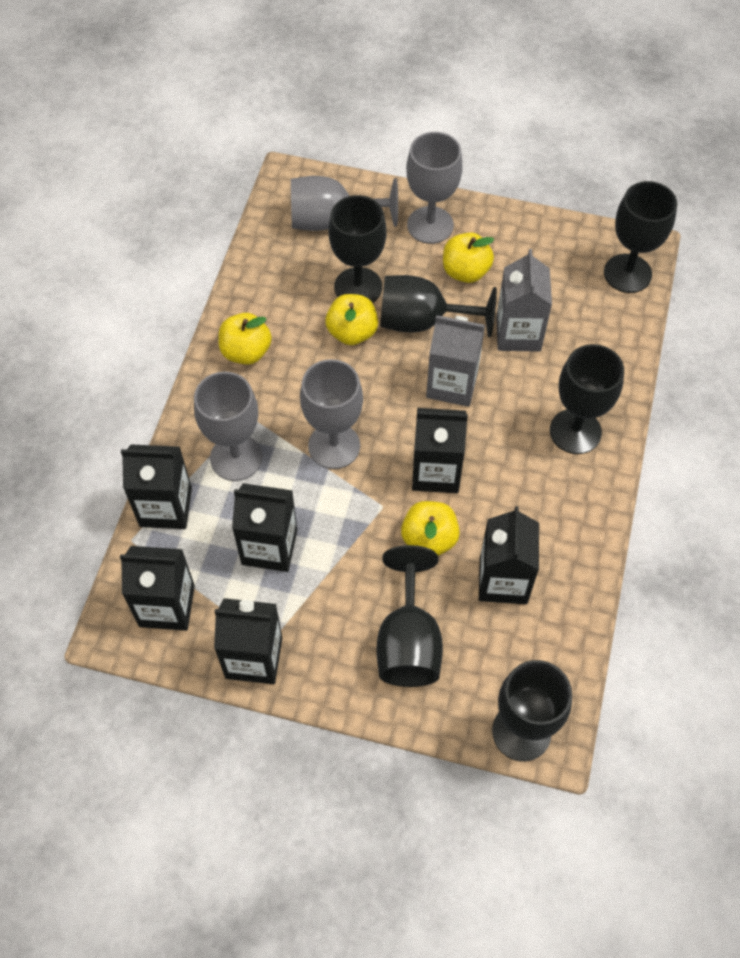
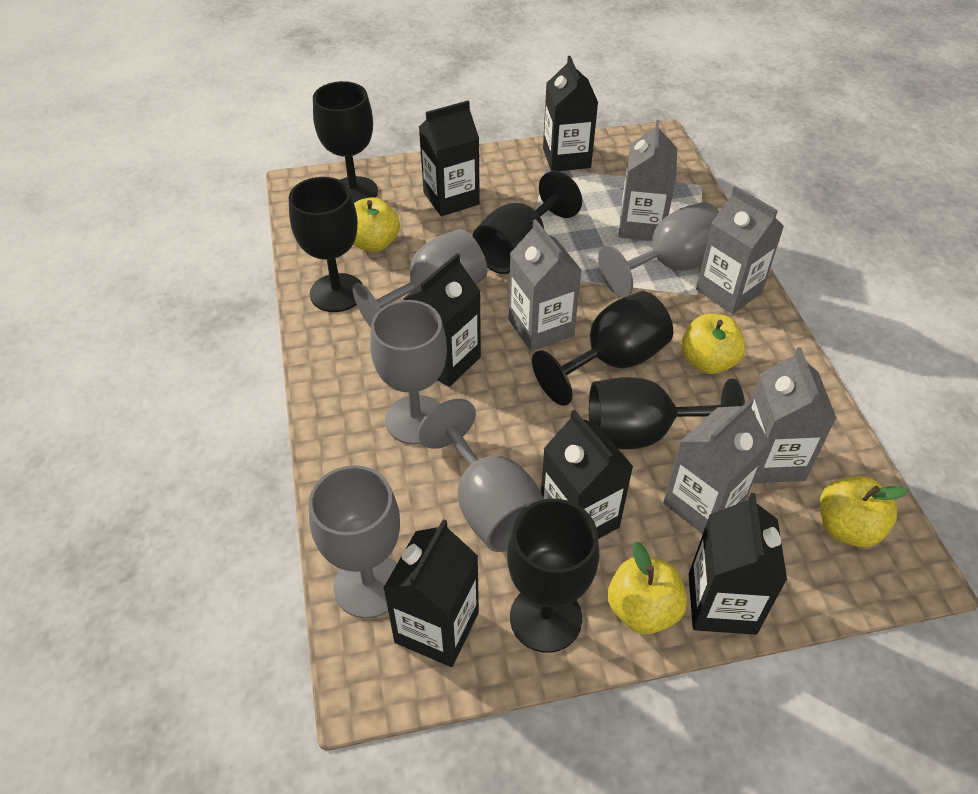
grey carton: 2 -> 5
grey goblet: 4 -> 5

